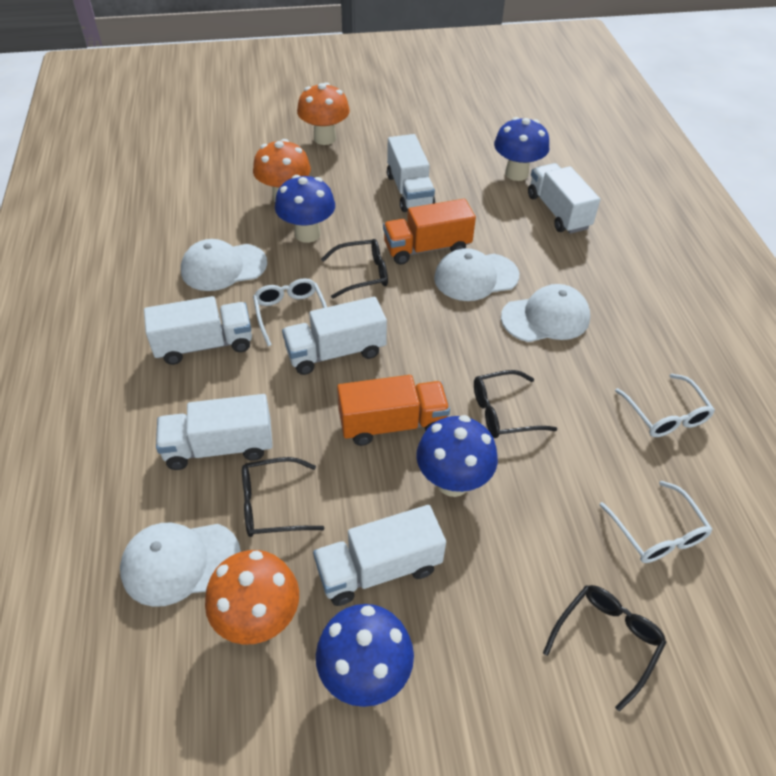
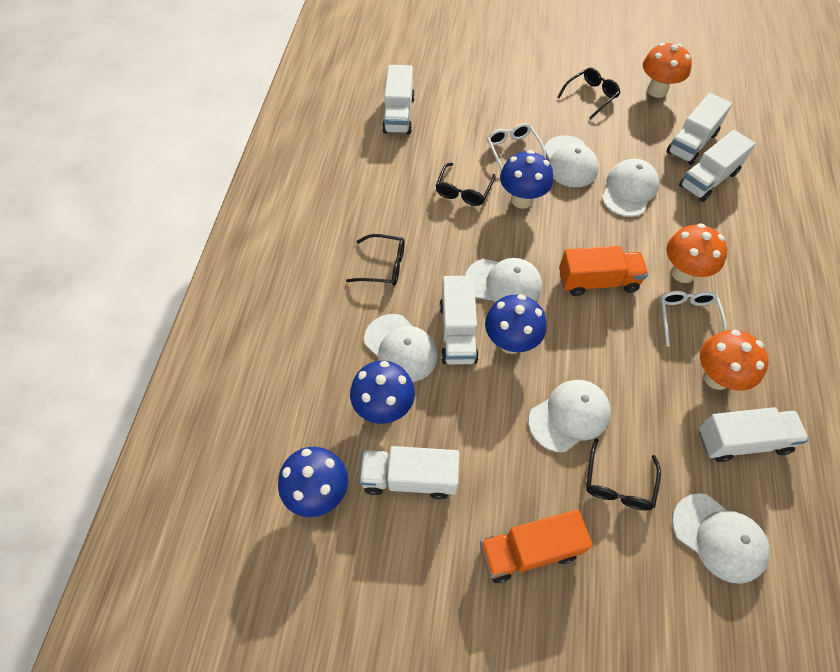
white cap: 4 -> 6
white glasses: 3 -> 2

